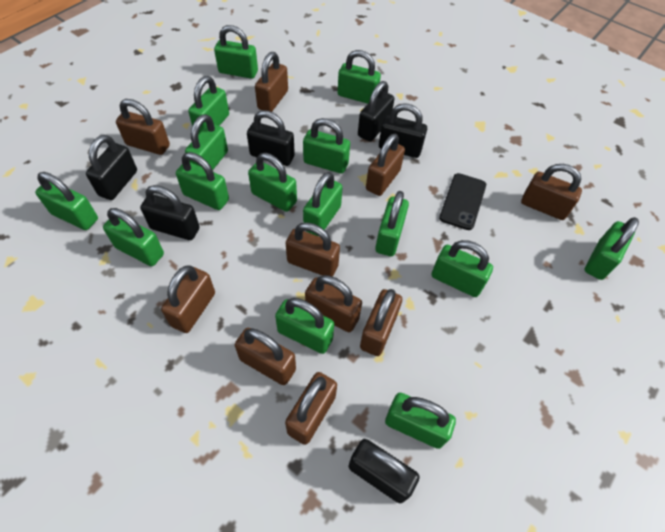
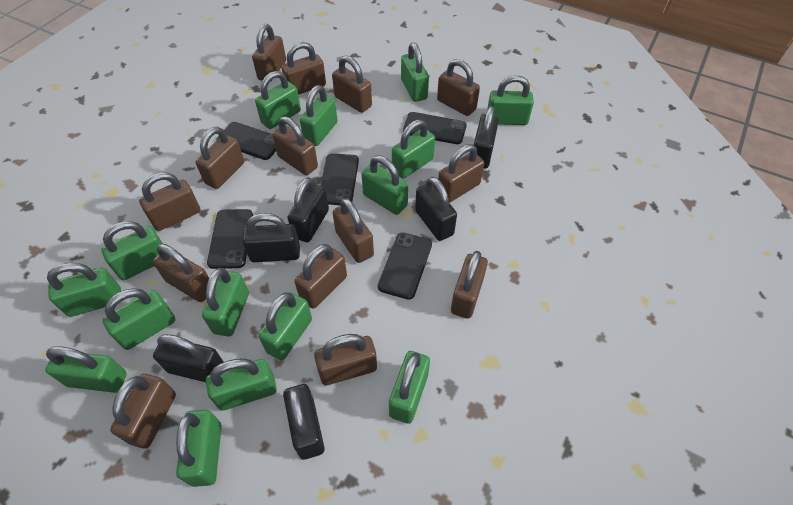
black phone: 1 -> 5
brown padlock: 10 -> 14

